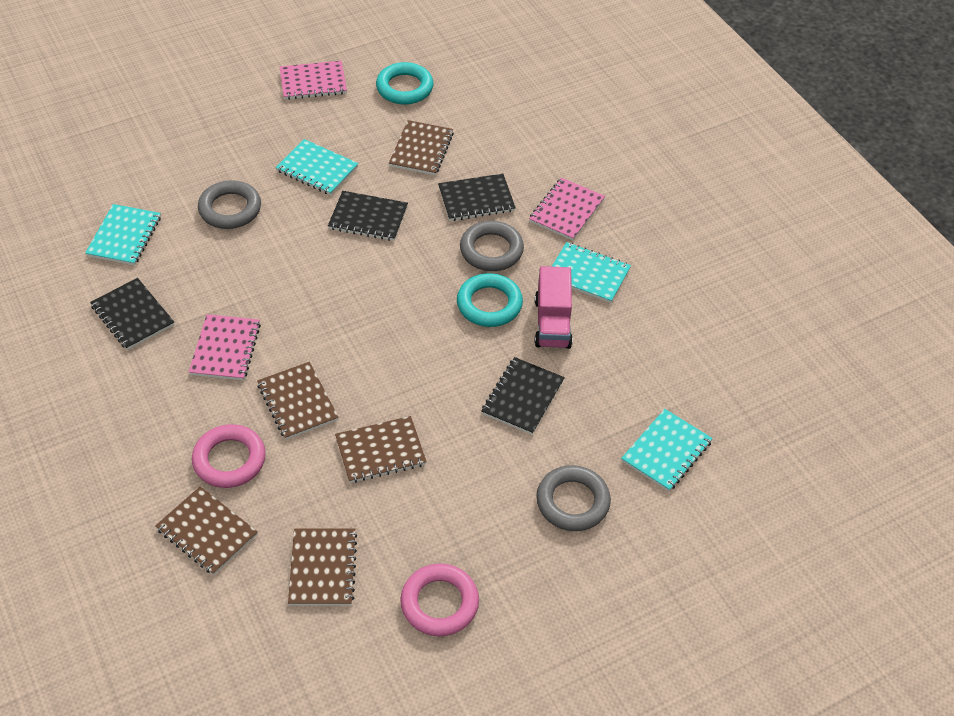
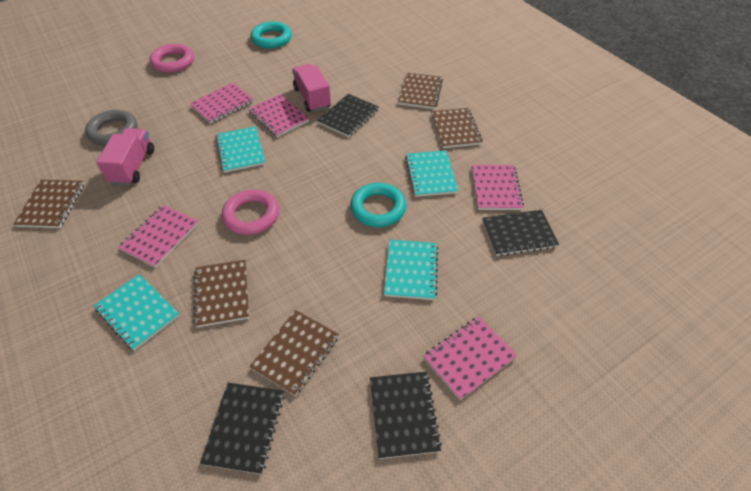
grey ring: 3 -> 1
pink notebook: 3 -> 5
pink truck: 1 -> 2

